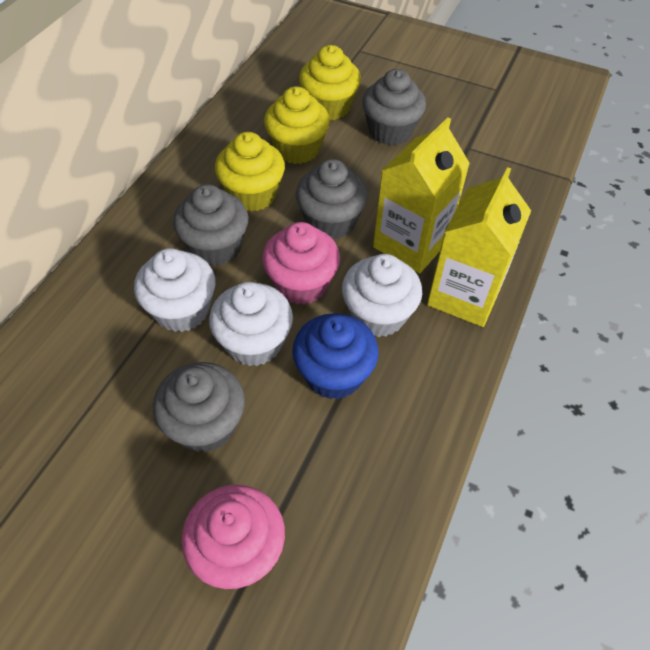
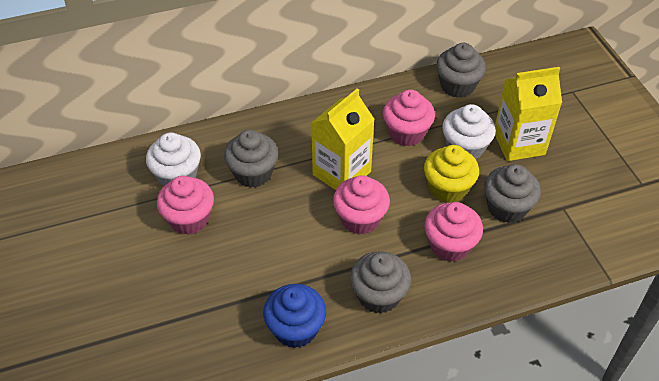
pink cupcake: 2 -> 4
white cupcake: 3 -> 2
yellow cupcake: 3 -> 1

